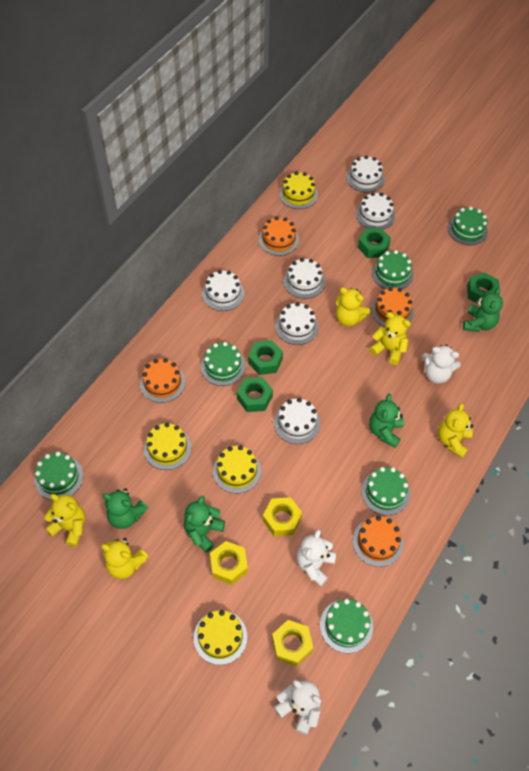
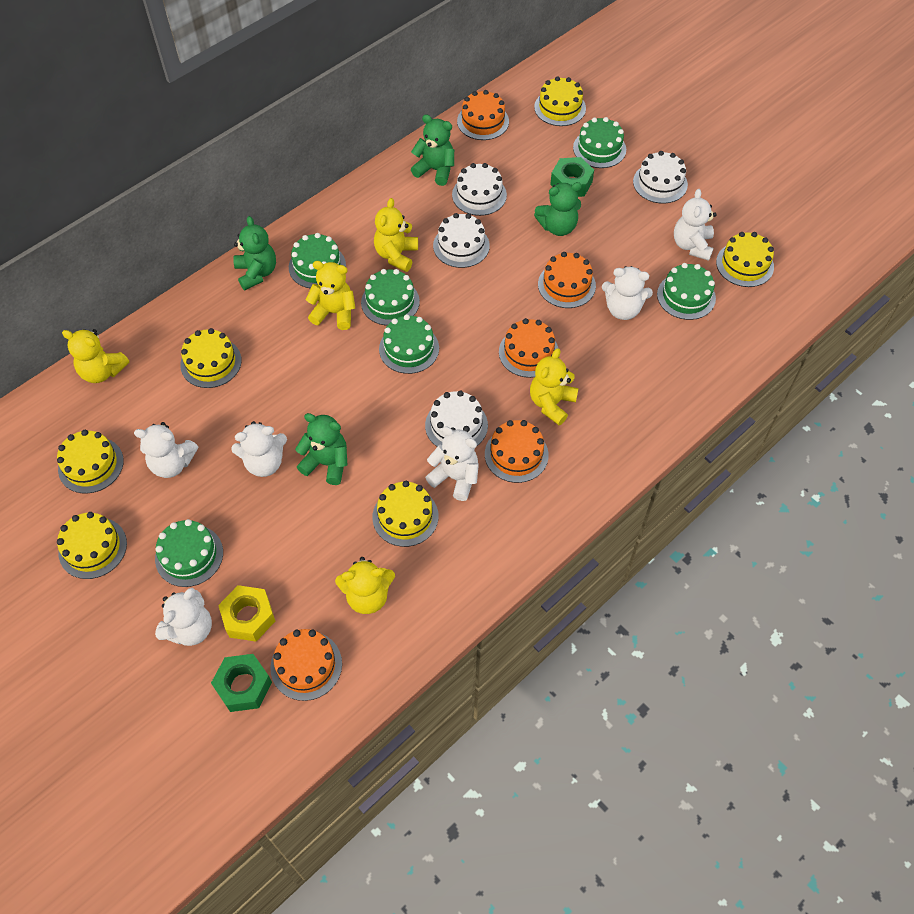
green nut: 4 -> 2
orange cake: 4 -> 5
white cake: 6 -> 4
white teddy bear: 3 -> 6
yellow cake: 4 -> 6
yellow nut: 3 -> 1

